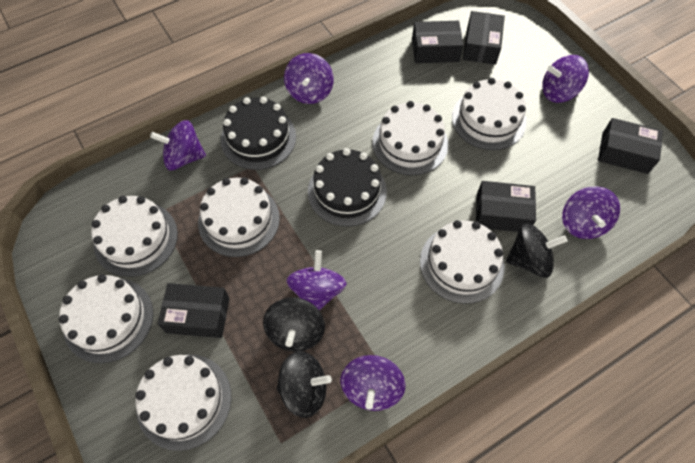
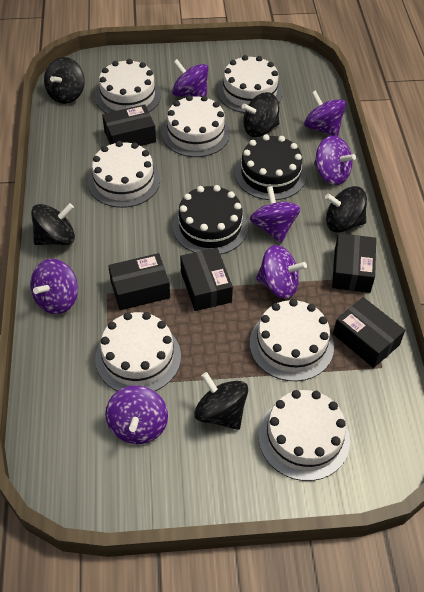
black spinning top: 3 -> 5
purple spinning top: 6 -> 7

